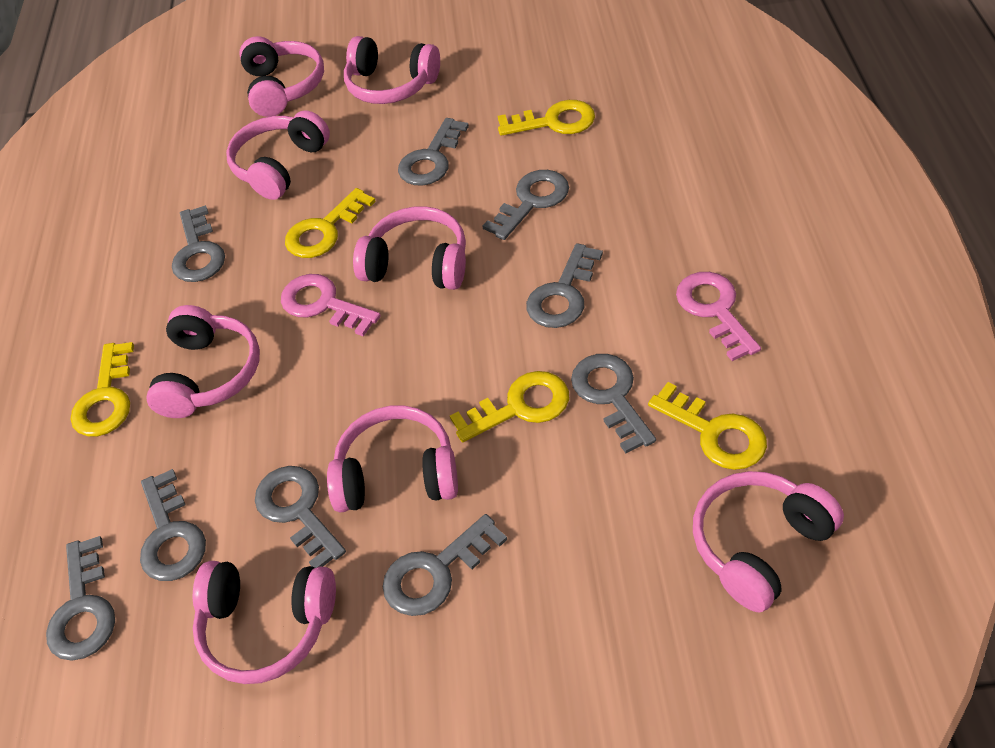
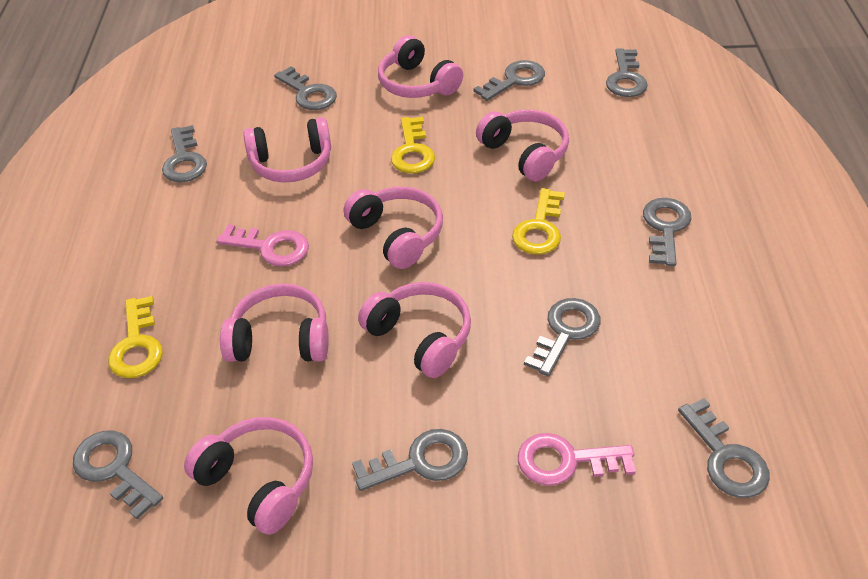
pink headphones: 8 -> 7
yellow key: 5 -> 3

